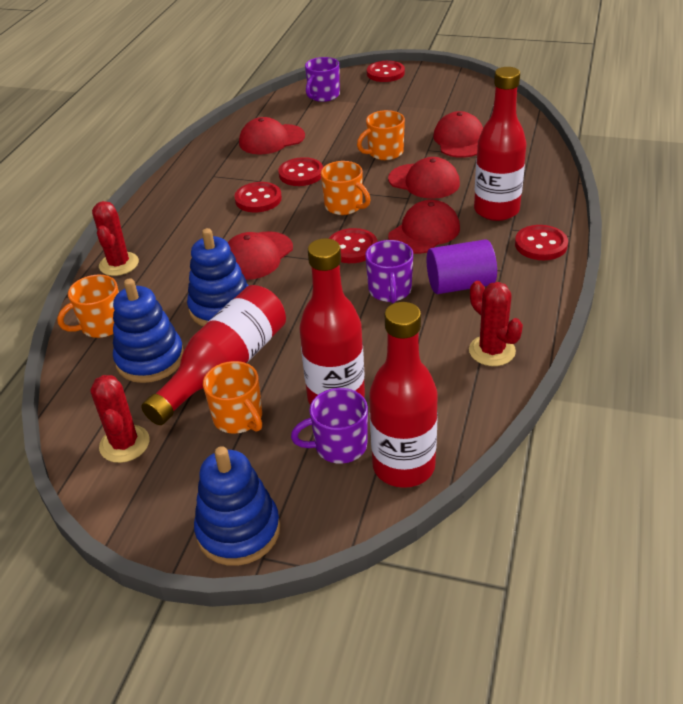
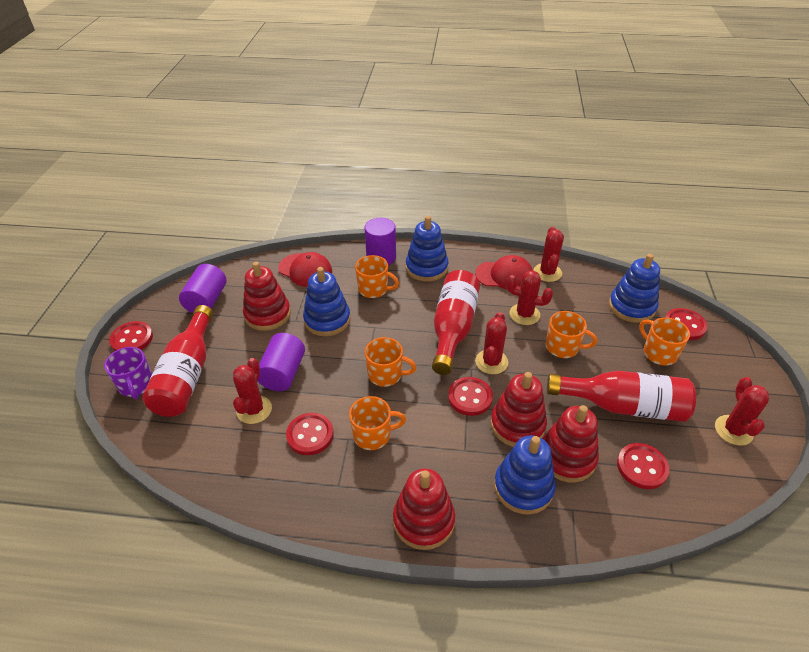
blue stacking toy: 3 -> 4
orange mug: 4 -> 5
purple cylinder: 1 -> 3
purple mug: 3 -> 1
red bottle: 4 -> 3
red cactus: 3 -> 5
red cap: 5 -> 2
red stacking toy: 0 -> 4

